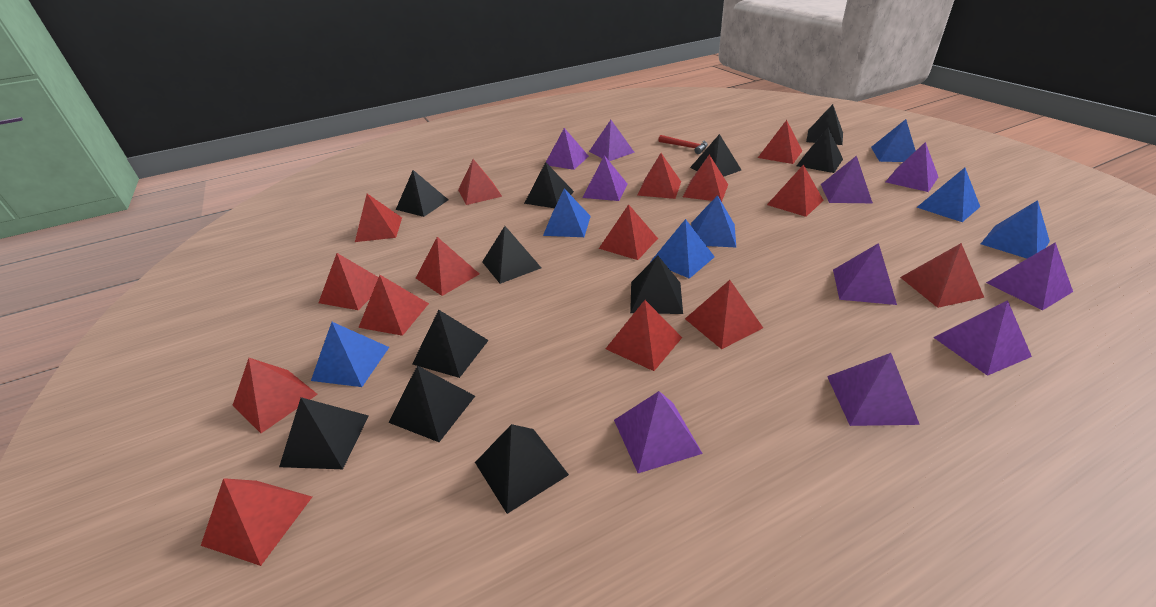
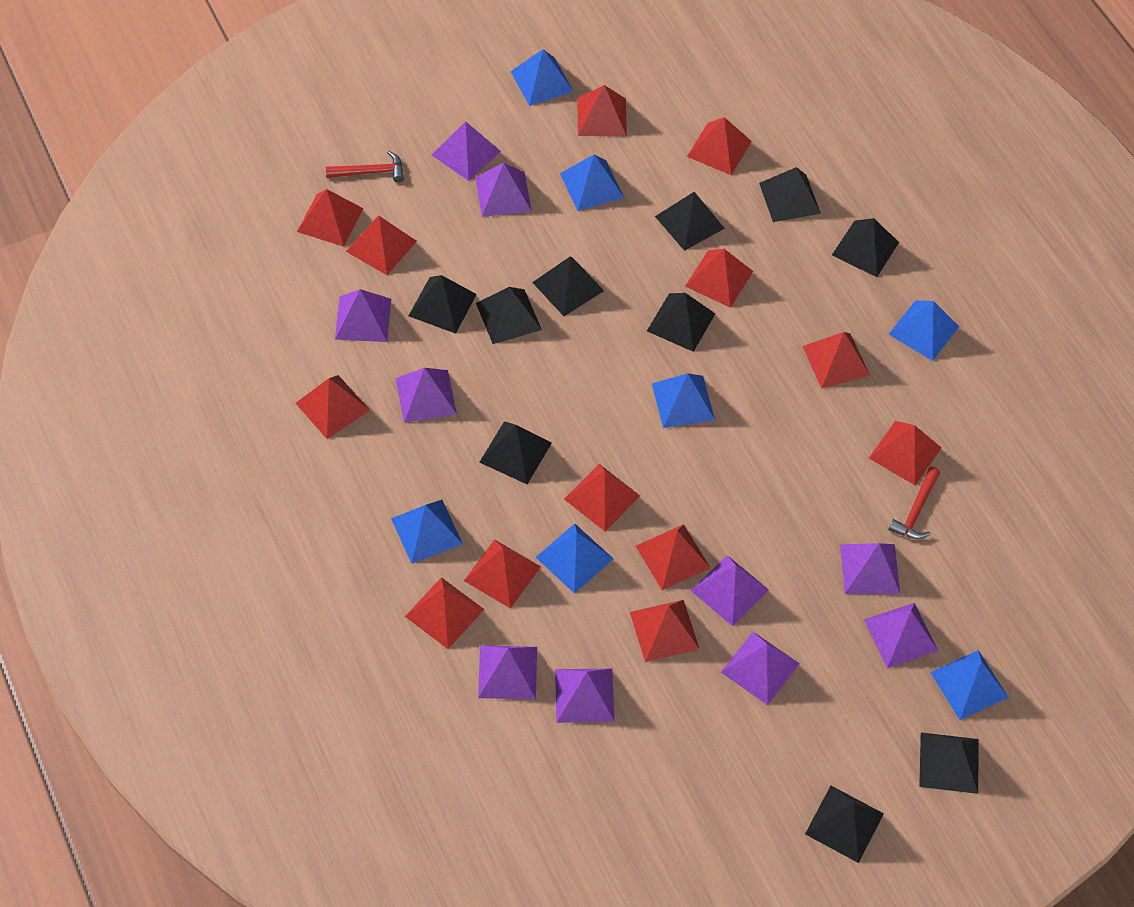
black pyramid: 11 -> 10
red hammer: 1 -> 2
red pyramid: 15 -> 13

